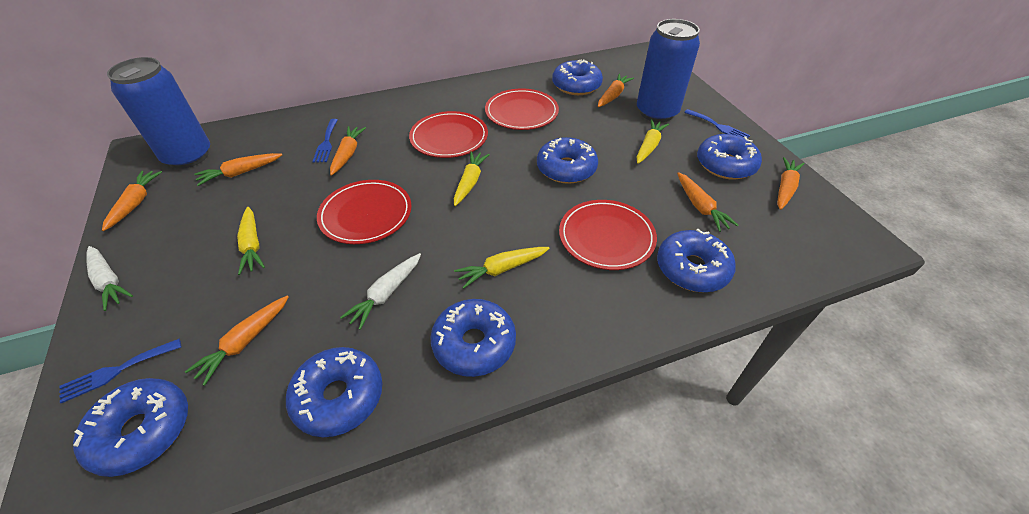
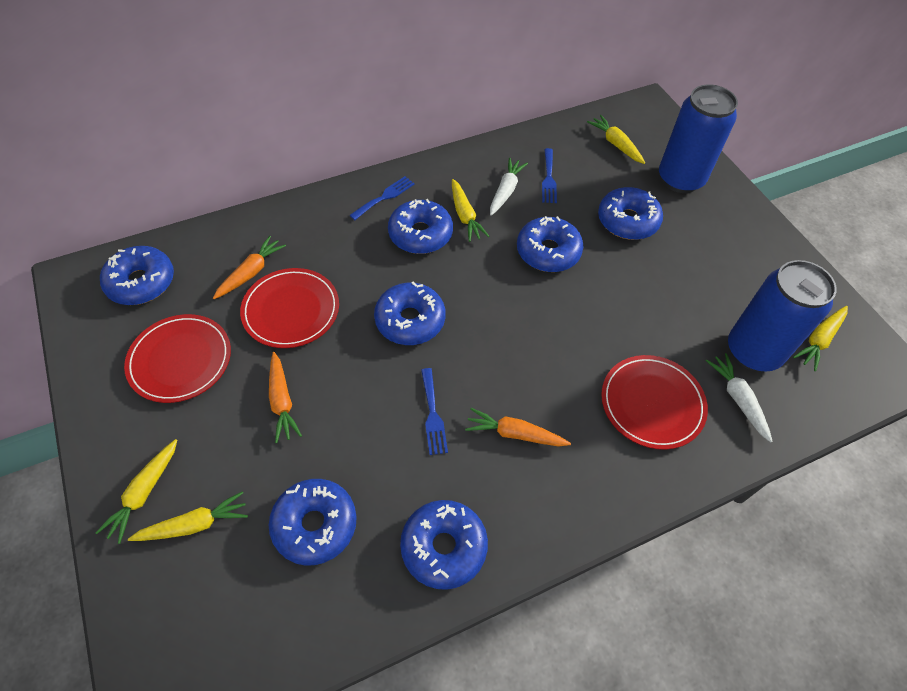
orange carrot: 7 -> 3
red plate: 4 -> 3
yellow carrot: 4 -> 5

